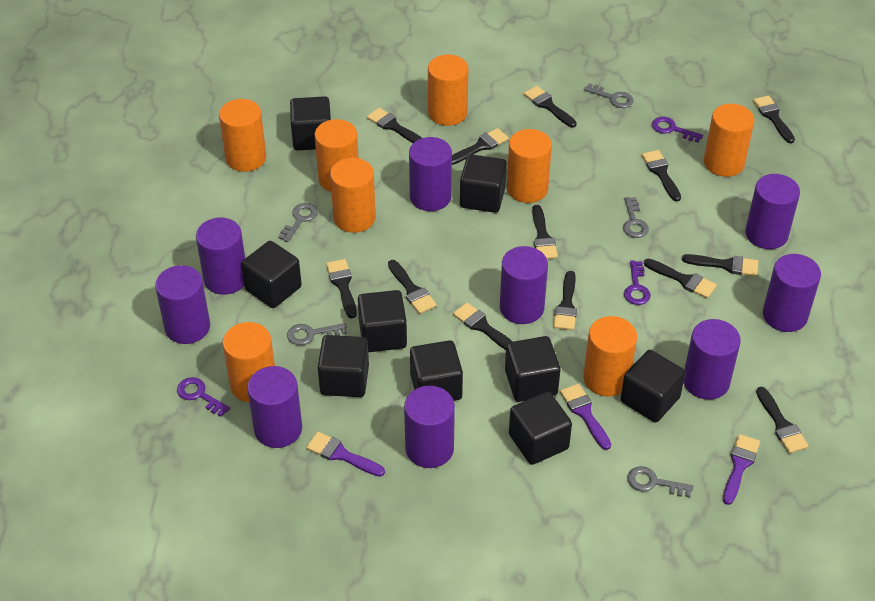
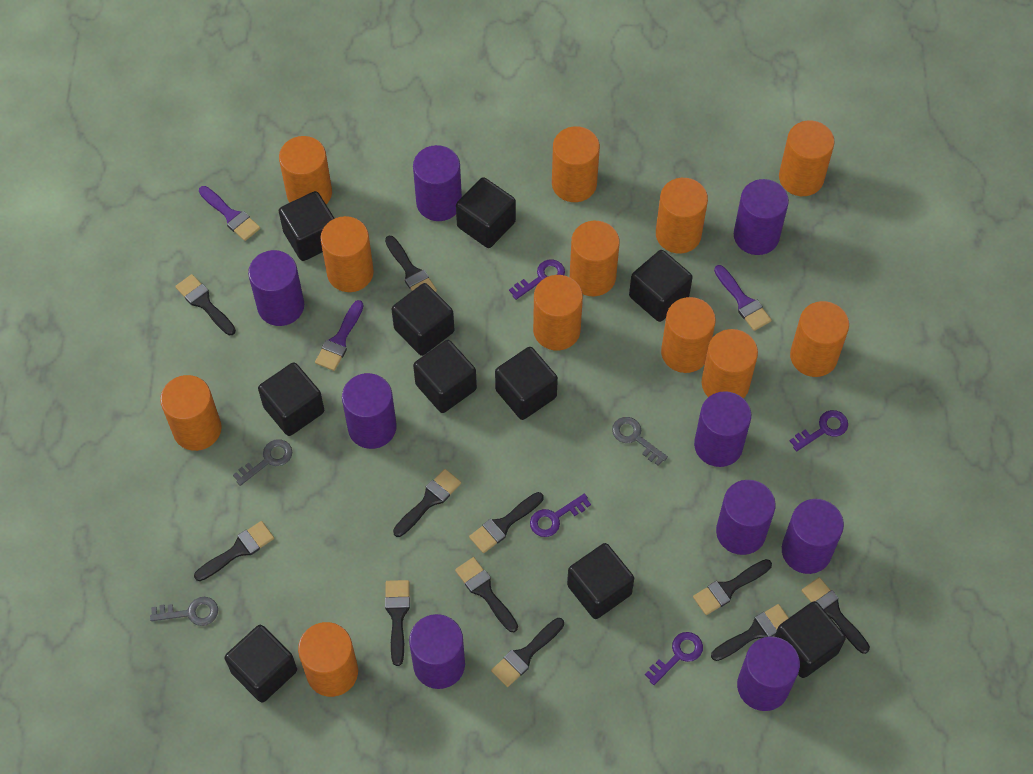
black brush: 13 -> 11
black cube: 9 -> 10
grey key: 5 -> 3
orange cylinder: 8 -> 12
purple key: 3 -> 4

